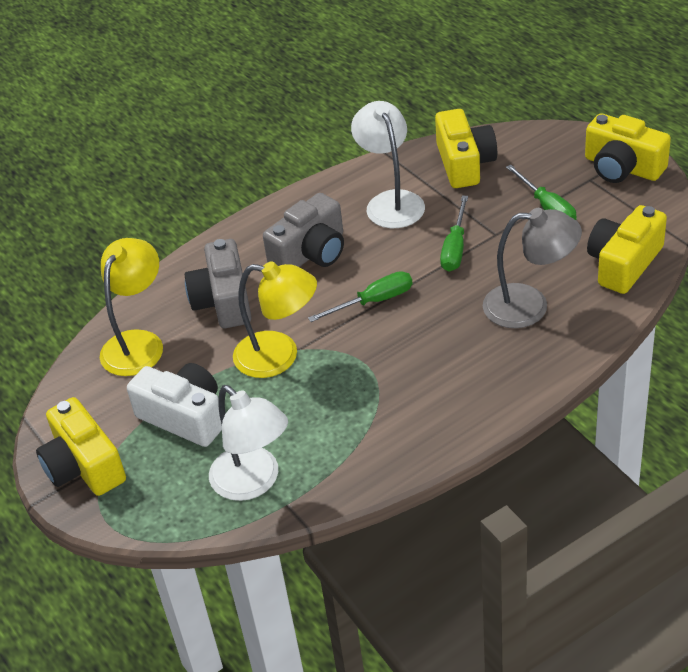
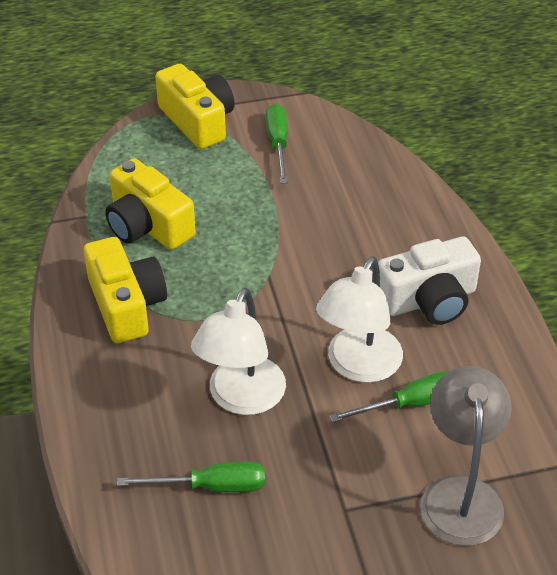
grey camera: 2 -> 0
yellow camera: 4 -> 3
yellow lamp: 2 -> 0

